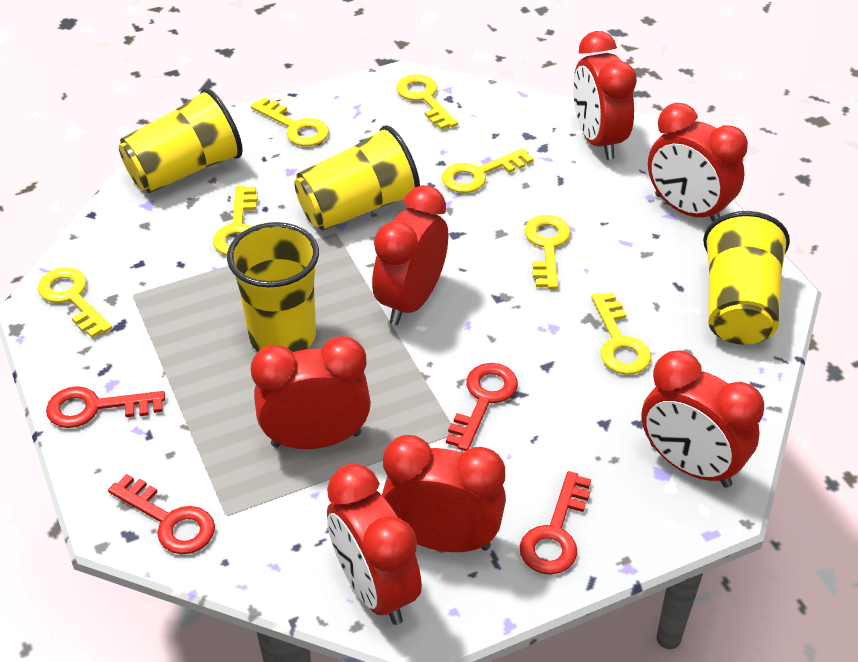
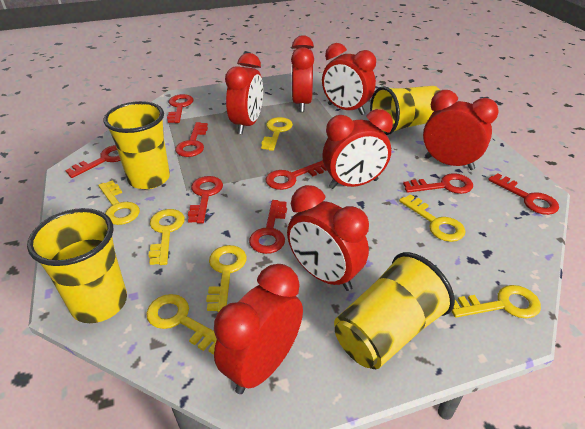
red key: 4 -> 8

